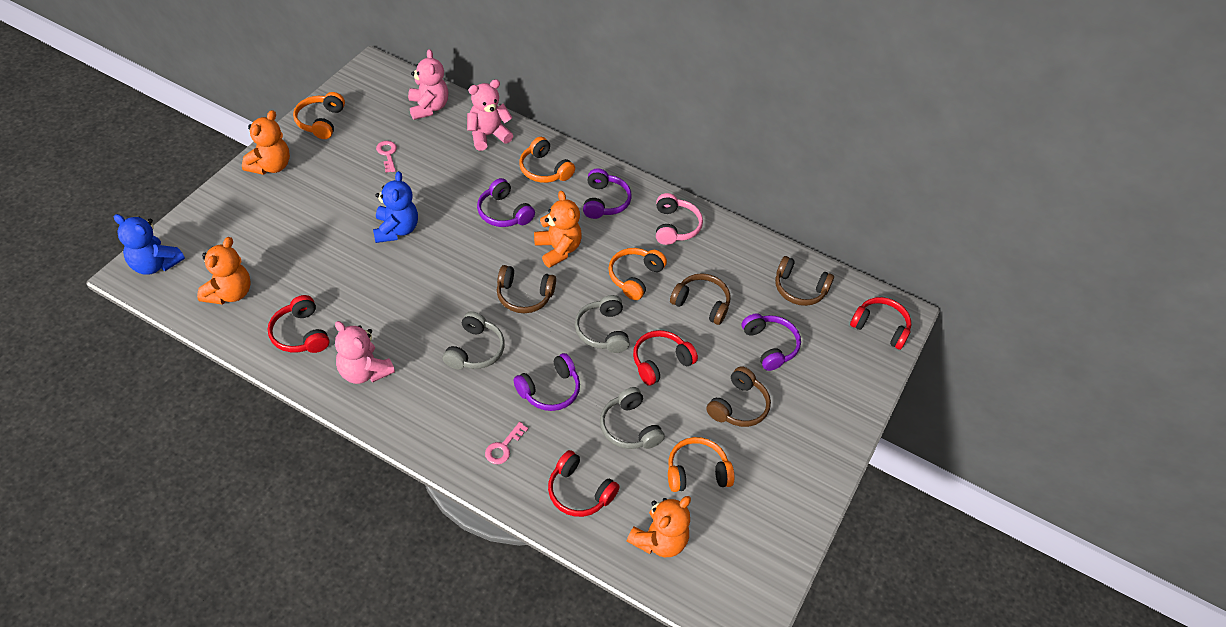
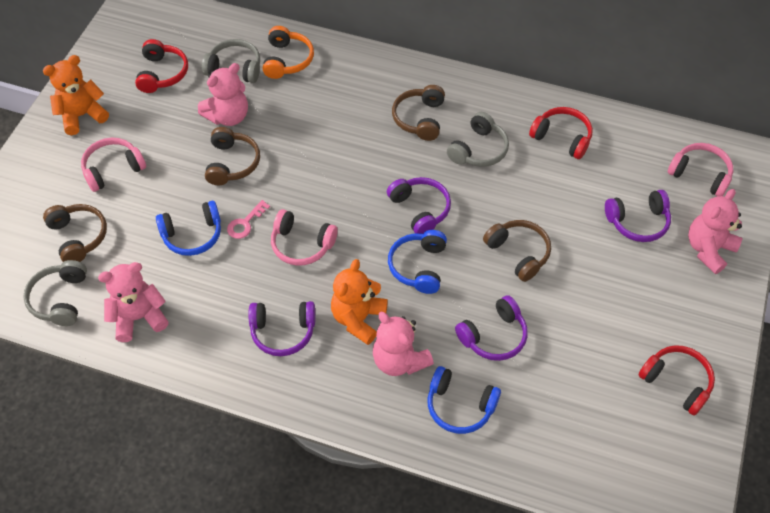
blue headphones: 0 -> 3
blue teddy bear: 2 -> 0
orange headphones: 4 -> 1
orange teddy bear: 4 -> 2
pink headphones: 1 -> 3
pink key: 2 -> 1
pink teddy bear: 3 -> 4
red headphones: 4 -> 3

